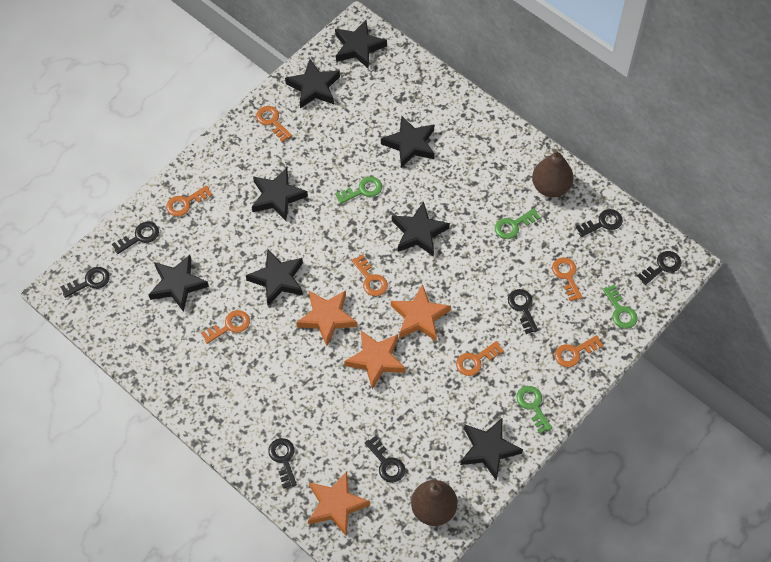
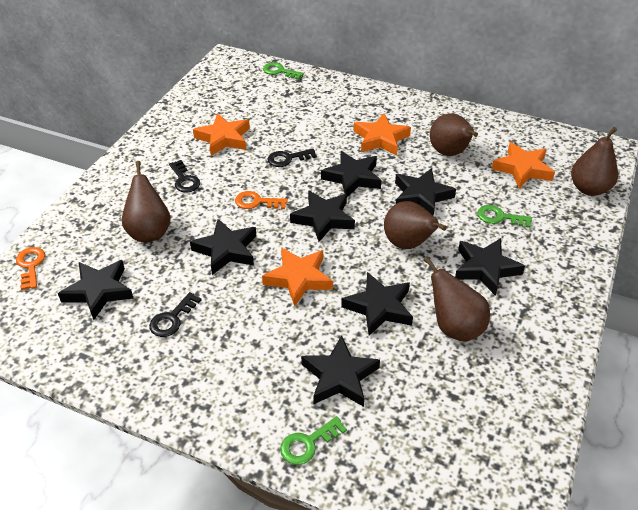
black key: 7 -> 3
brown pear: 2 -> 5
green key: 4 -> 3
orange key: 7 -> 2

